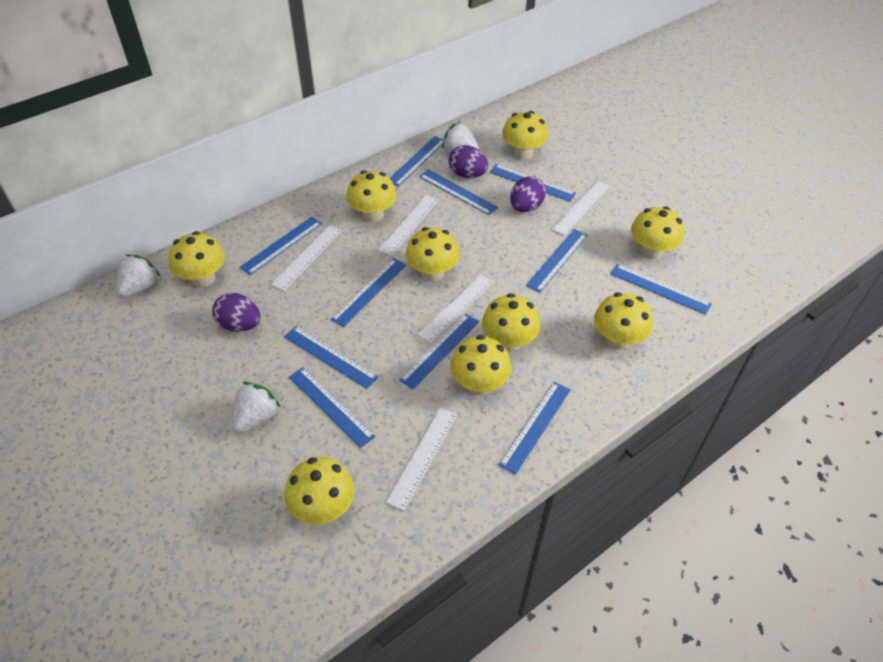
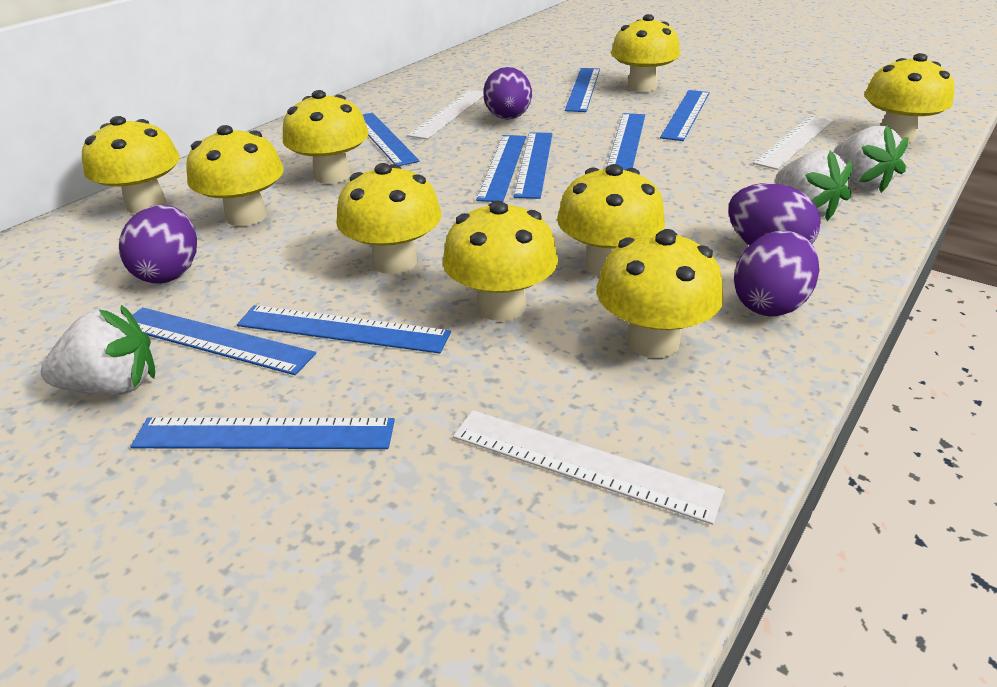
blue ruler: 11 -> 9
purple egg: 3 -> 4
white ruler: 5 -> 3

